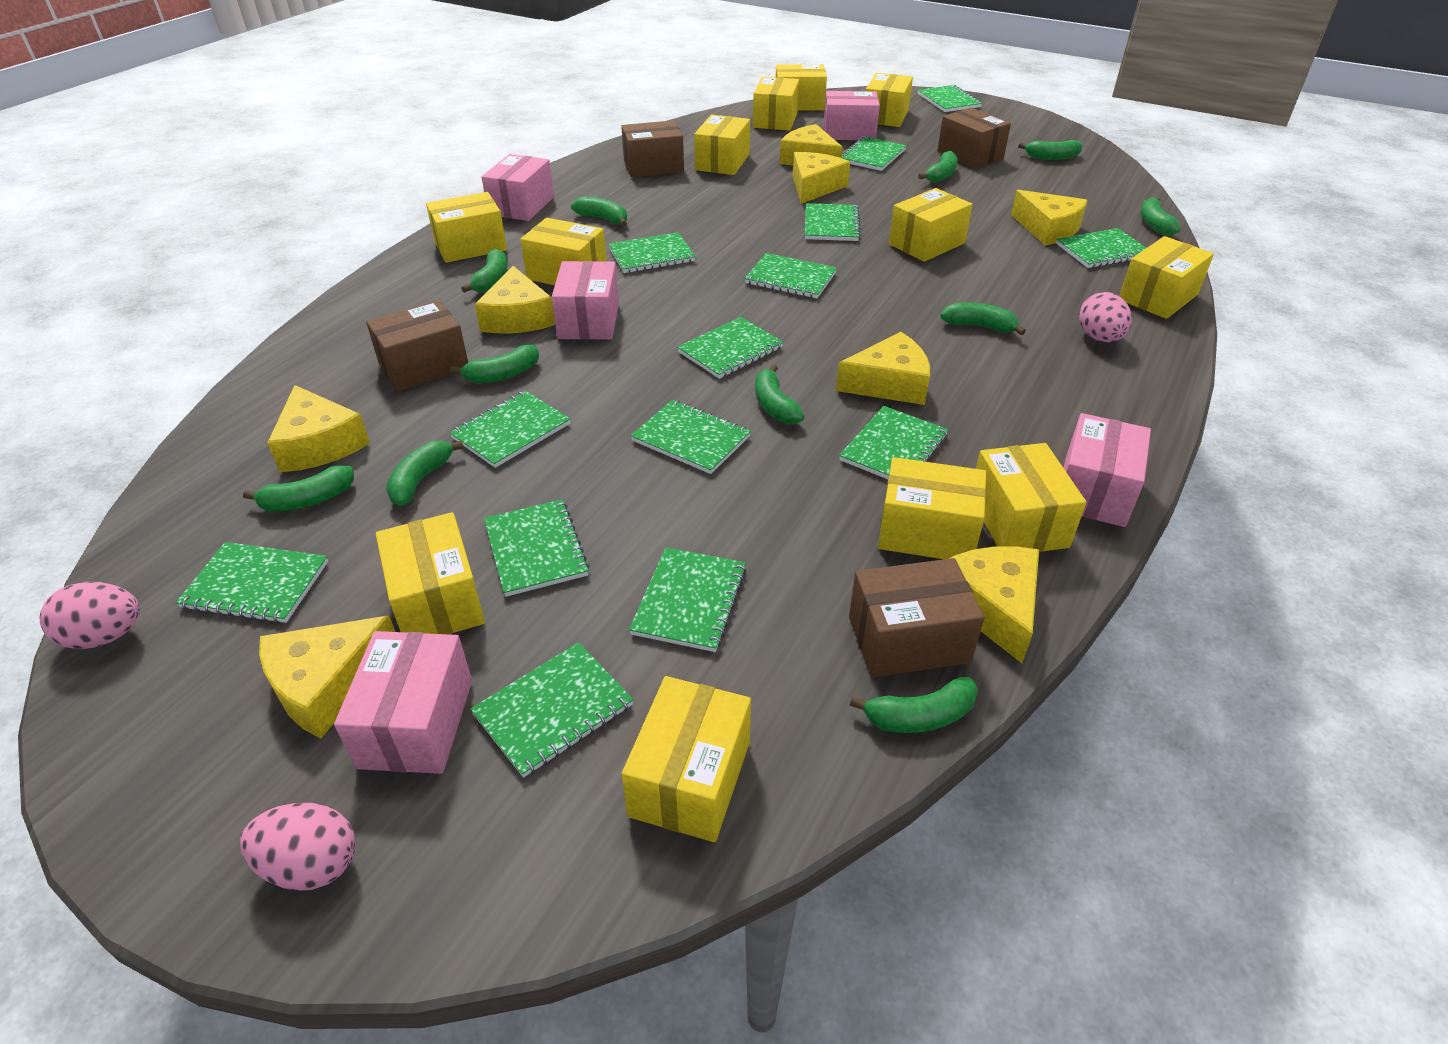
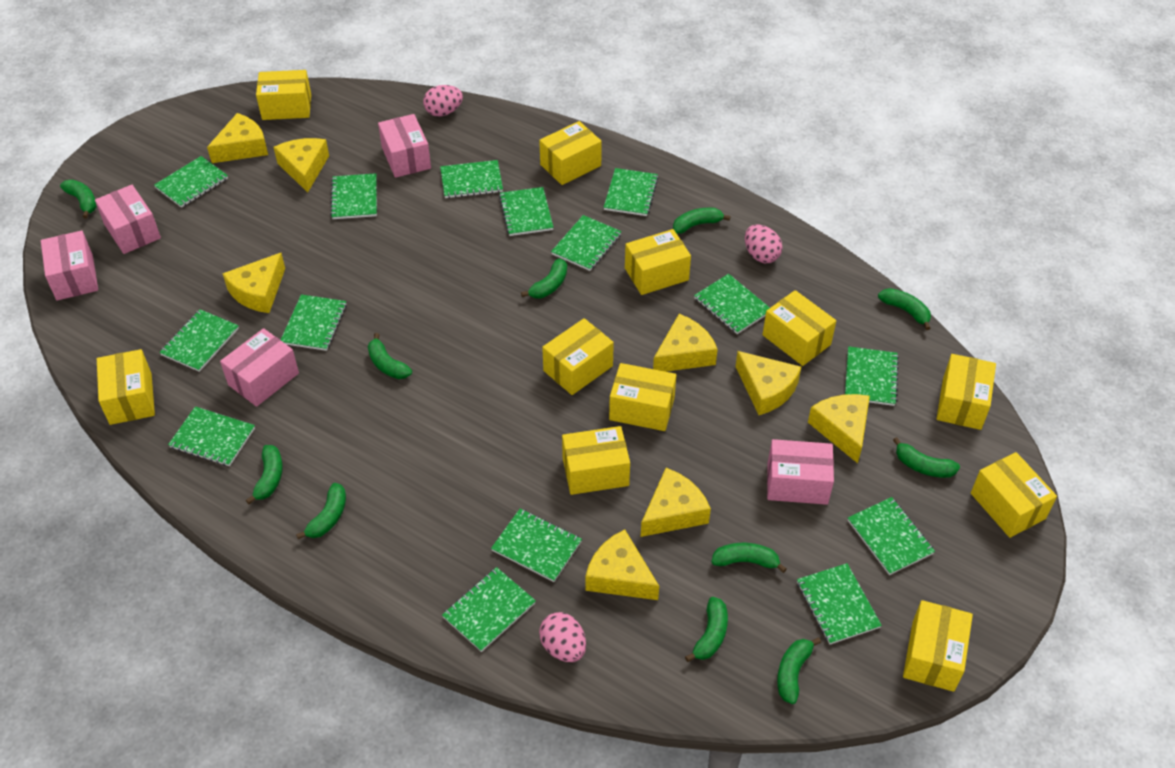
brown box: 4 -> 0
green notebook: 14 -> 15
yellow box: 12 -> 11

